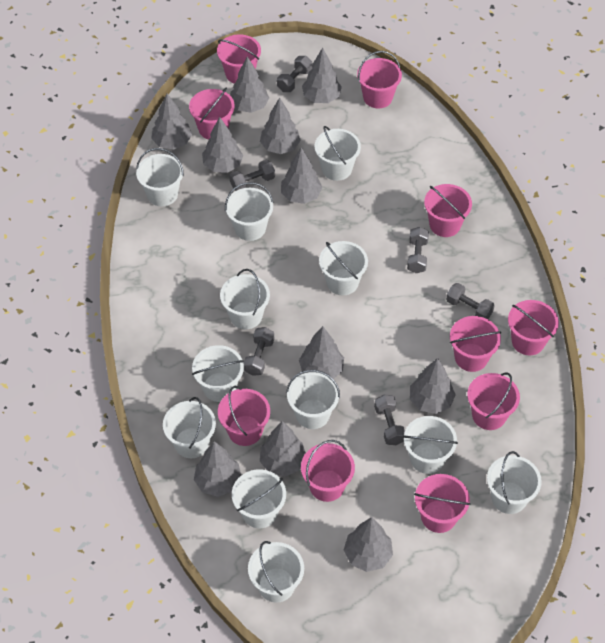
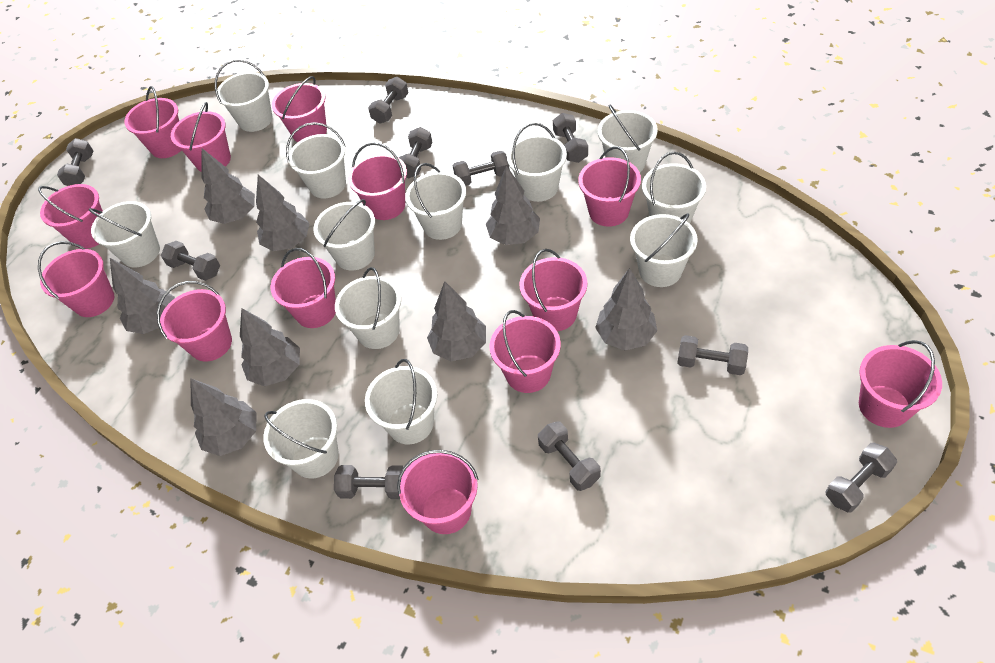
grey dumbbell: 6 -> 10
grey tree: 11 -> 8
pink bucket: 10 -> 13

